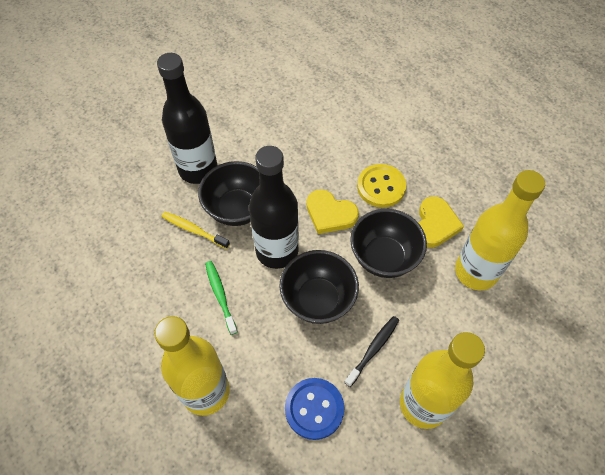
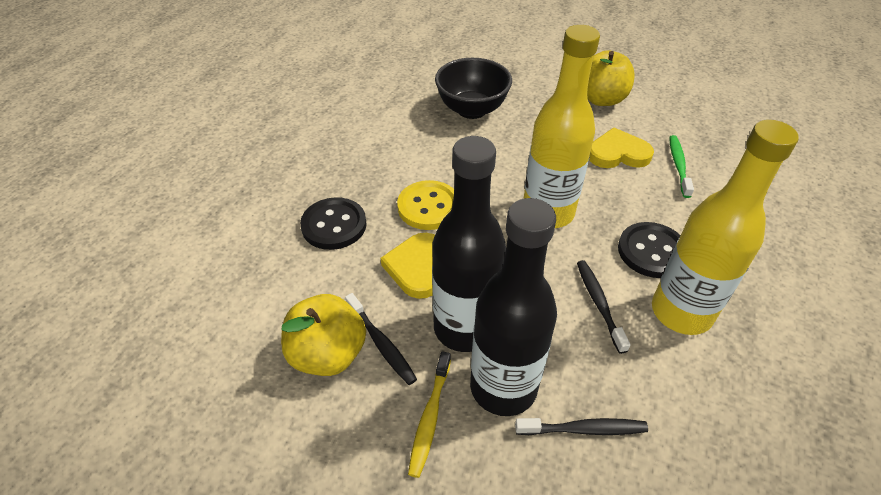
black bowl: 3 -> 1
black button: 0 -> 2
black toothbrush: 1 -> 3
blue button: 1 -> 0
yellow apple: 0 -> 2
yellow bottle: 3 -> 2

